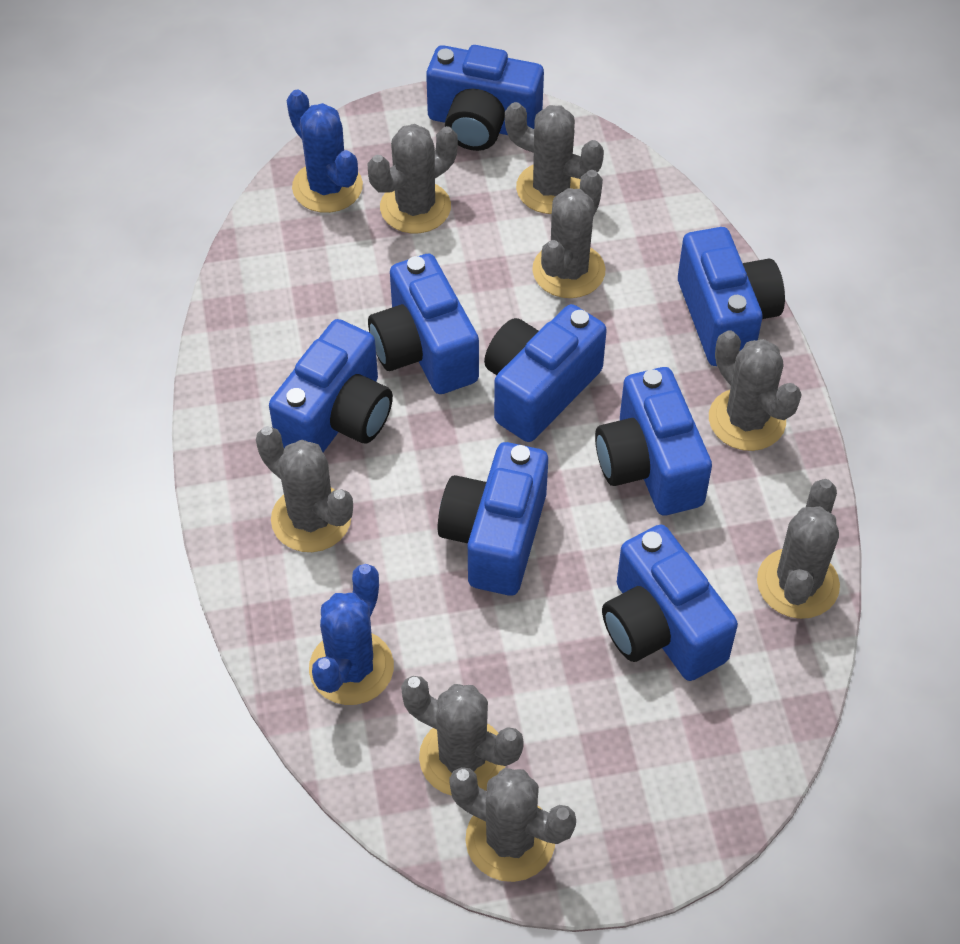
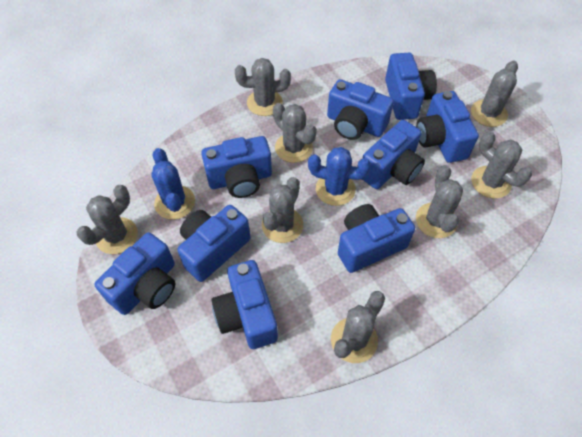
blue camera: 8 -> 9

